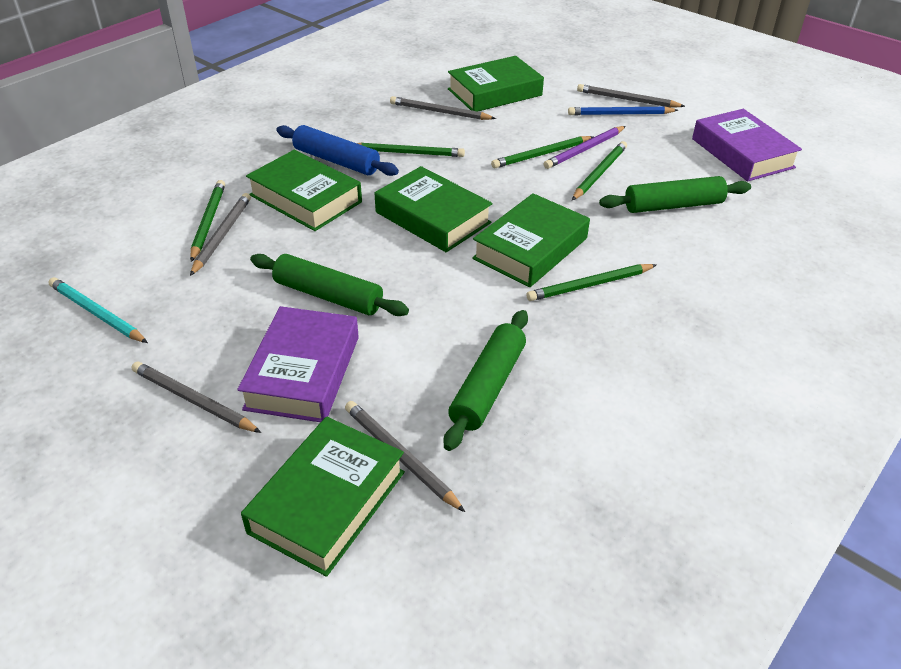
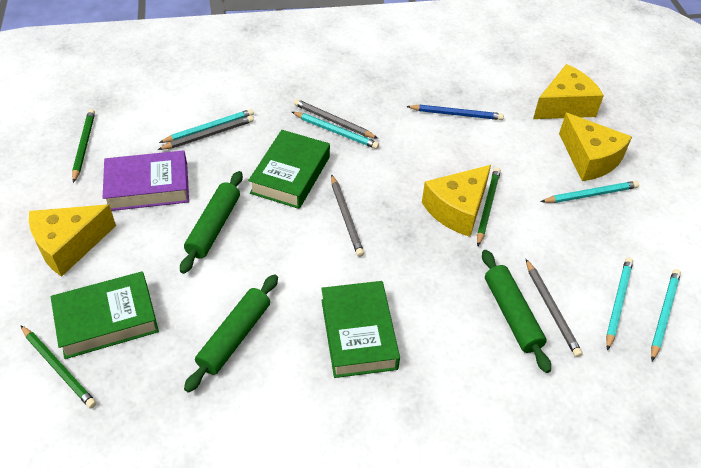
blue rolling pin: 1 -> 0
green book: 5 -> 3
green pencil: 5 -> 3
grey pencil: 5 -> 4
purple book: 2 -> 1
purple pencil: 1 -> 0
turquoise pencil: 1 -> 5
yellow cheese: 0 -> 4

